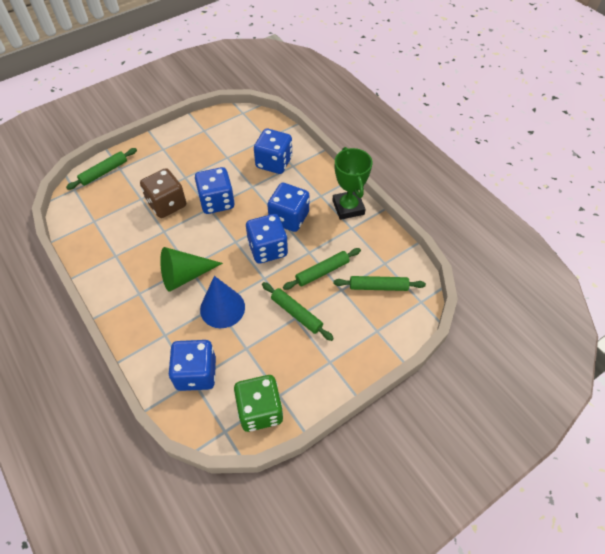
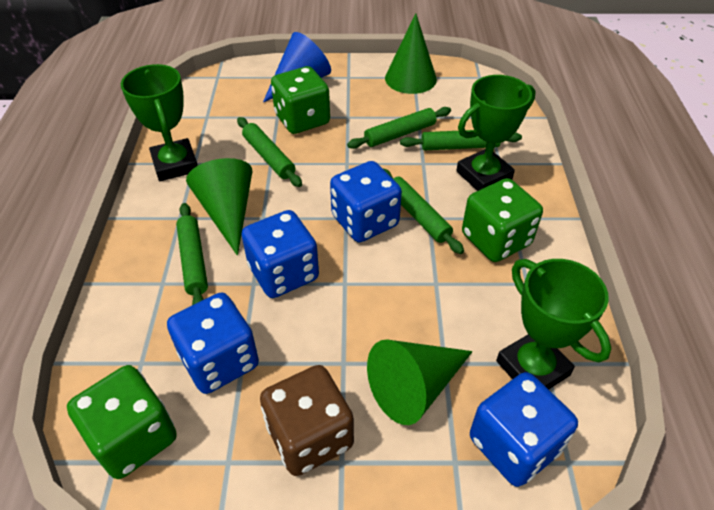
blue dice: 5 -> 4
green cone: 1 -> 3
green dice: 1 -> 3
green rolling pin: 4 -> 5
green trophy: 1 -> 3

